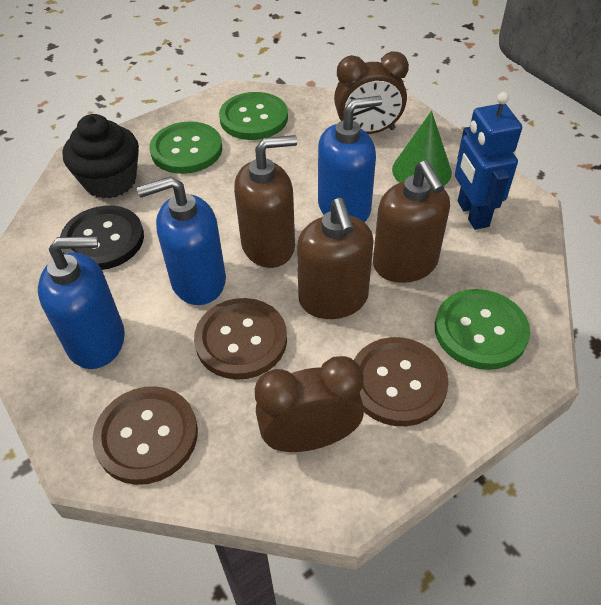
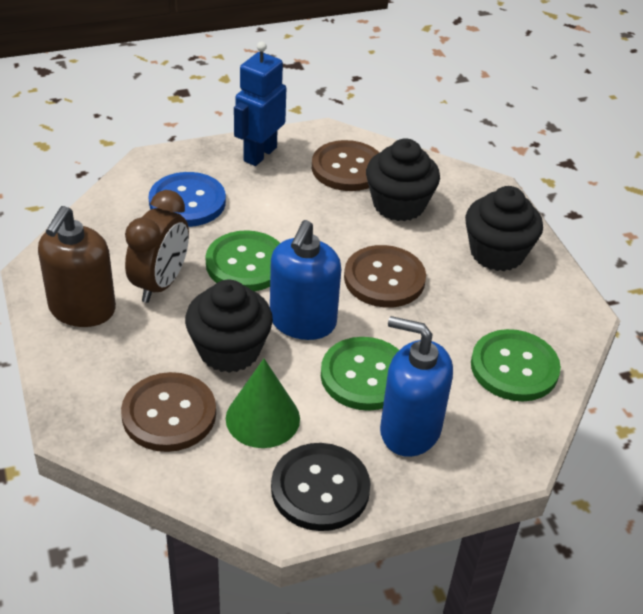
black cupcake: 1 -> 3
blue button: 0 -> 1
blue soap dispenser: 3 -> 2
brown clock: 2 -> 1
brown soap dispenser: 3 -> 1

